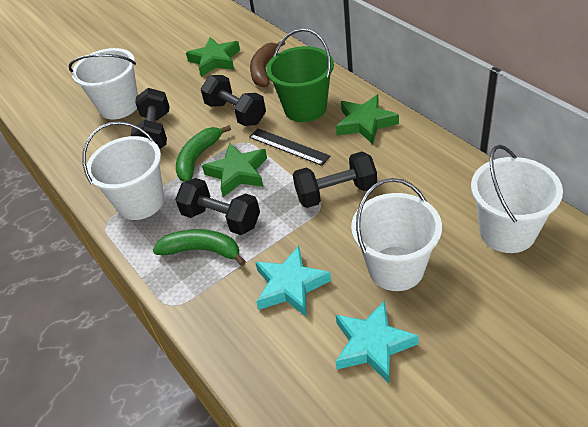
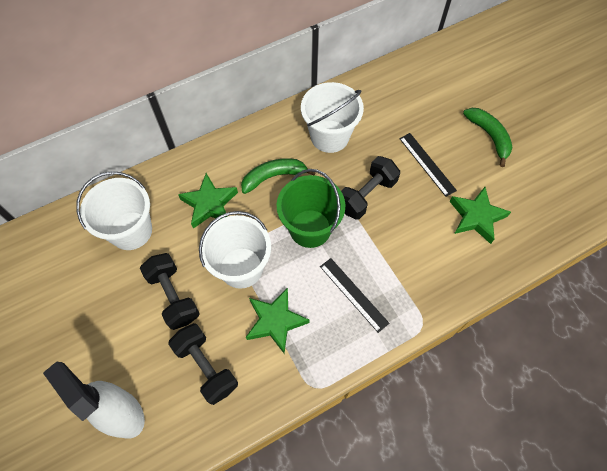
black dumbbell: 4 -> 3
black ruler: 1 -> 2
brown banana: 1 -> 0
turquoise star: 2 -> 0
white bucket: 4 -> 3
white spray bottle: 0 -> 1

